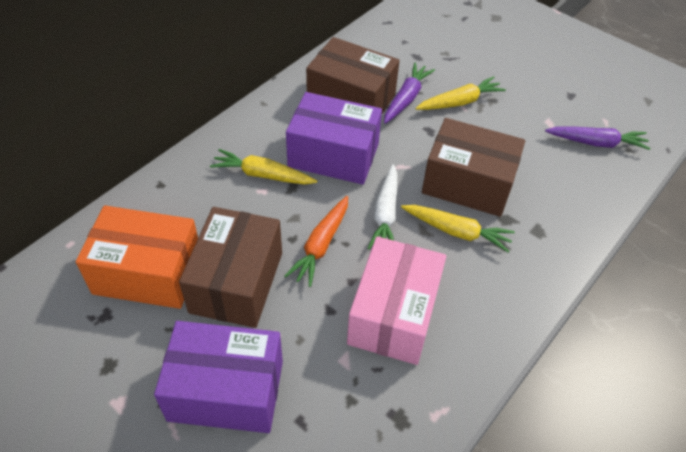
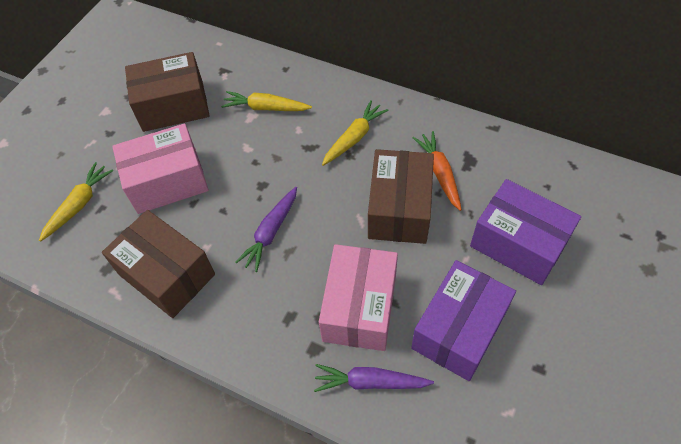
orange box: 1 -> 0
pink box: 1 -> 2
white carrot: 1 -> 0

